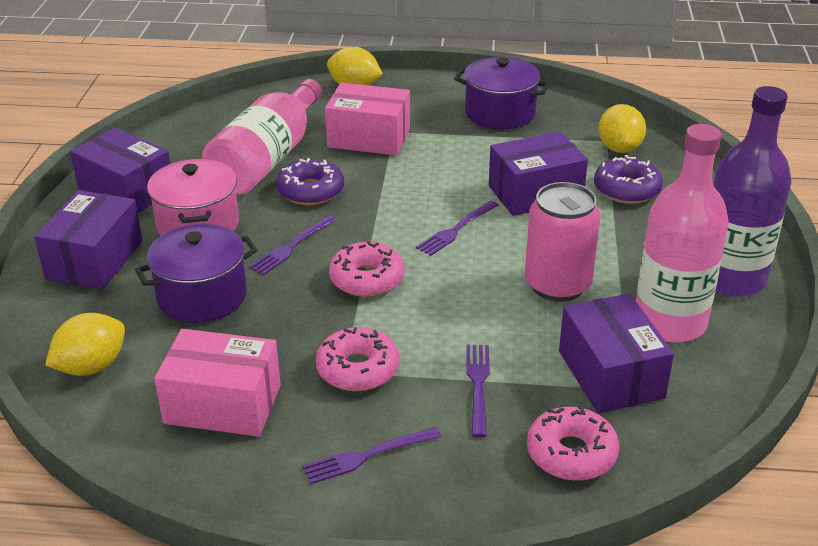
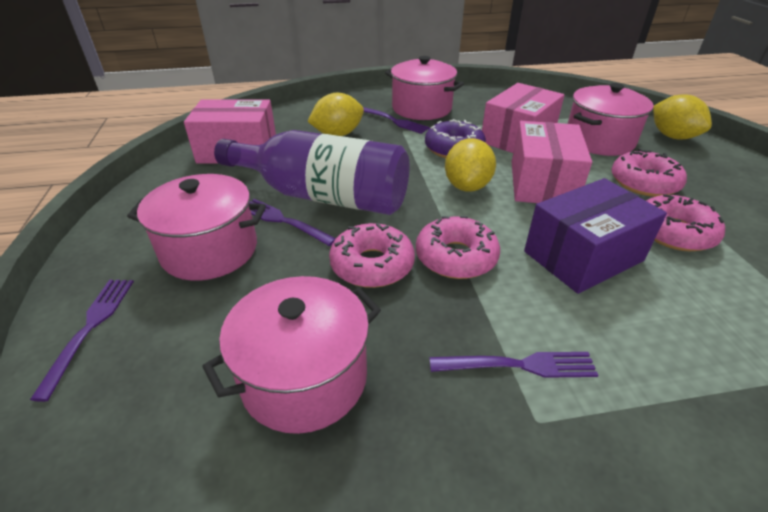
pink bottle: 2 -> 0
pink box: 2 -> 3
pink can: 1 -> 0
pink donut: 3 -> 4
pink pot: 1 -> 4
purple box: 4 -> 1
purple donut: 2 -> 1
purple pot: 2 -> 0

